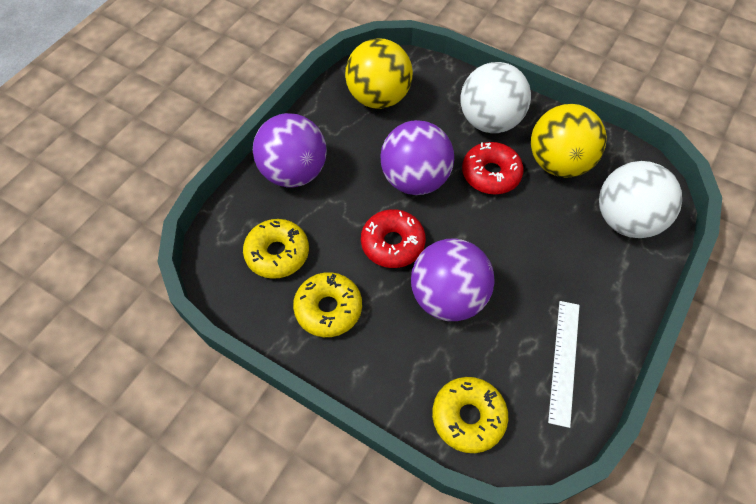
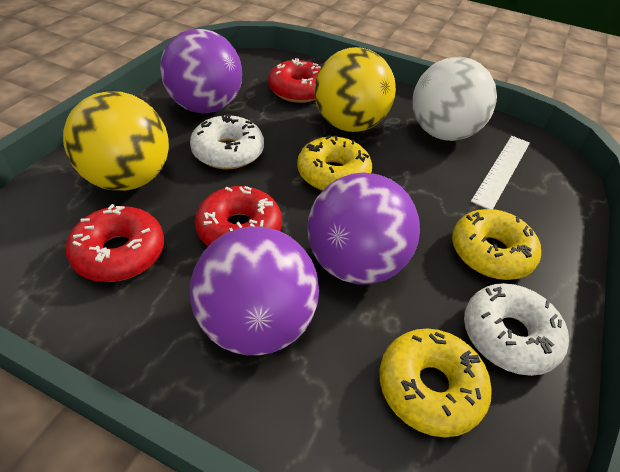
red donut: 2 -> 3
white ball: 2 -> 1
white donut: 0 -> 2

